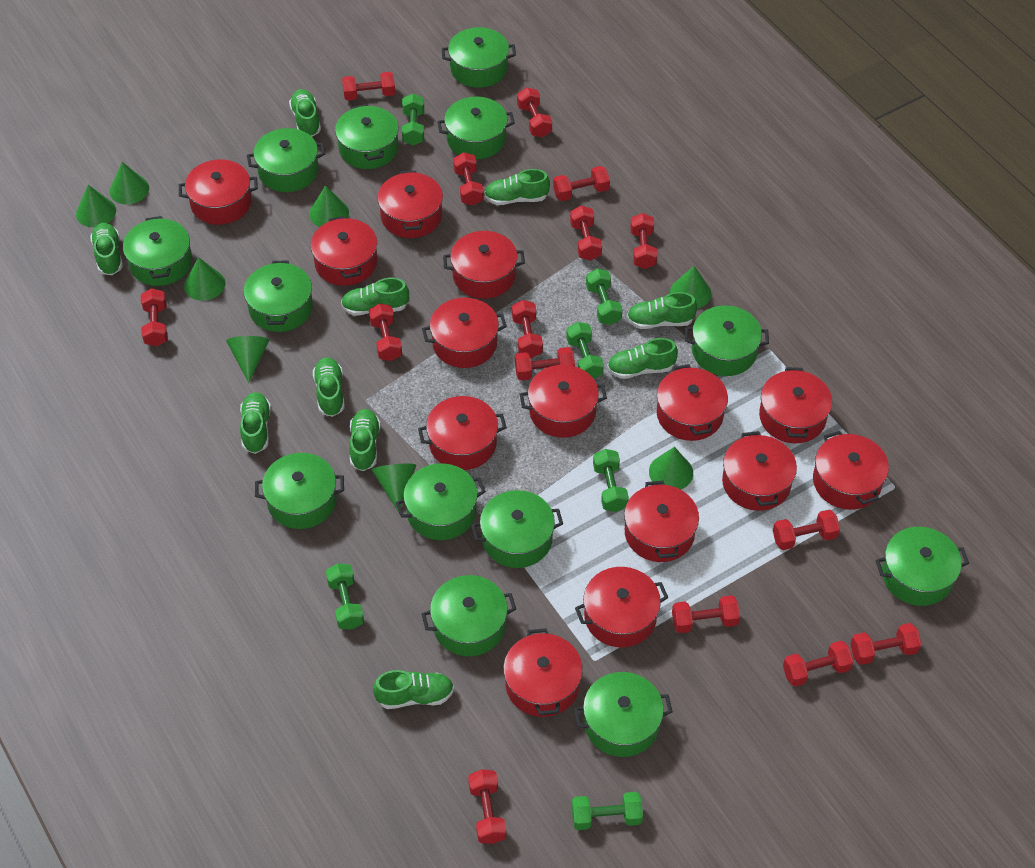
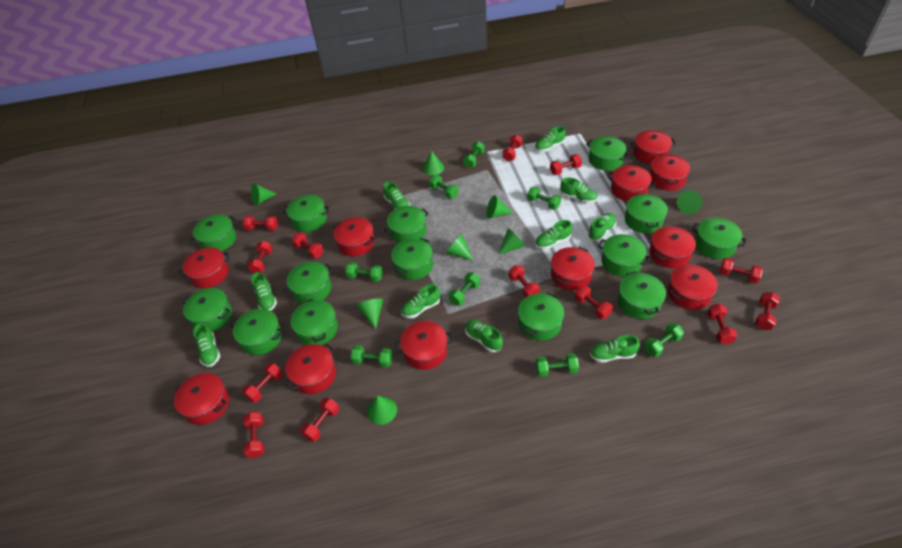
green dumbbell: 6 -> 8
green pot: 13 -> 14
red dumbbell: 15 -> 13
red pot: 14 -> 11

